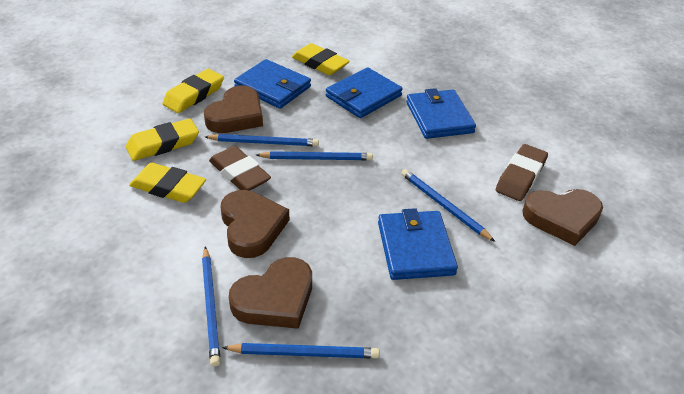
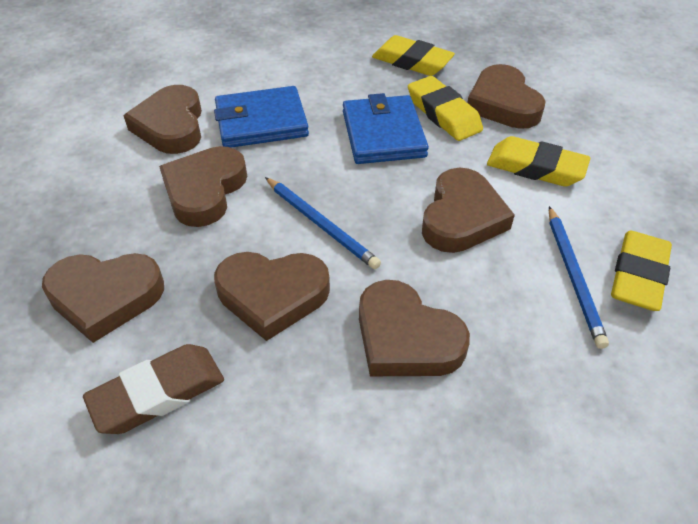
blue pencil: 5 -> 2
blue wallet: 4 -> 2
brown eraser: 2 -> 1
brown heart: 4 -> 7

